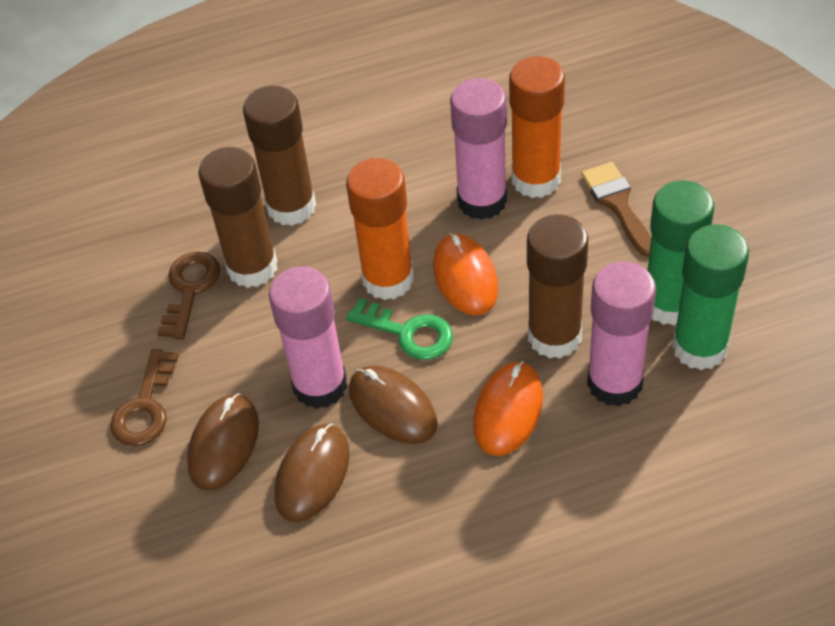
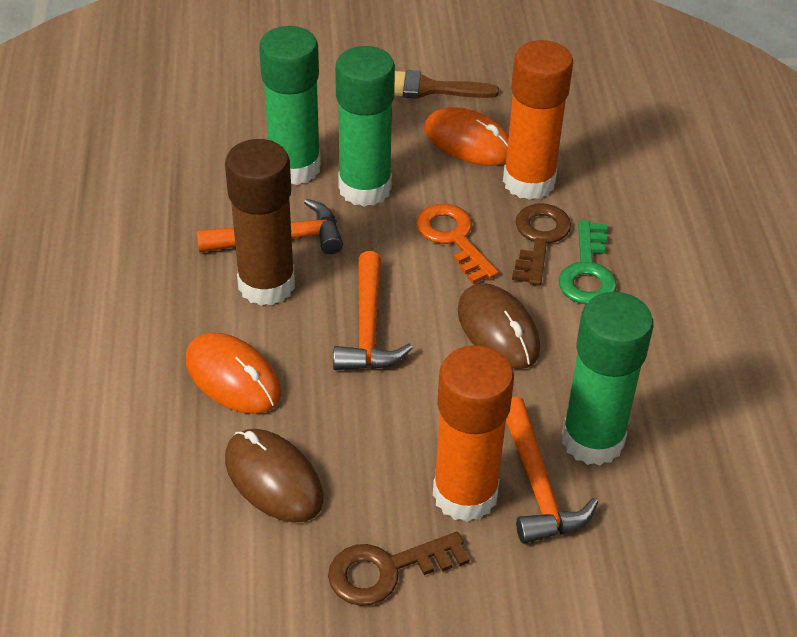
brown glue stick: 3 -> 1
brown mouse: 3 -> 2
green glue stick: 2 -> 3
orange hammer: 0 -> 3
orange key: 0 -> 1
pink glue stick: 3 -> 0

